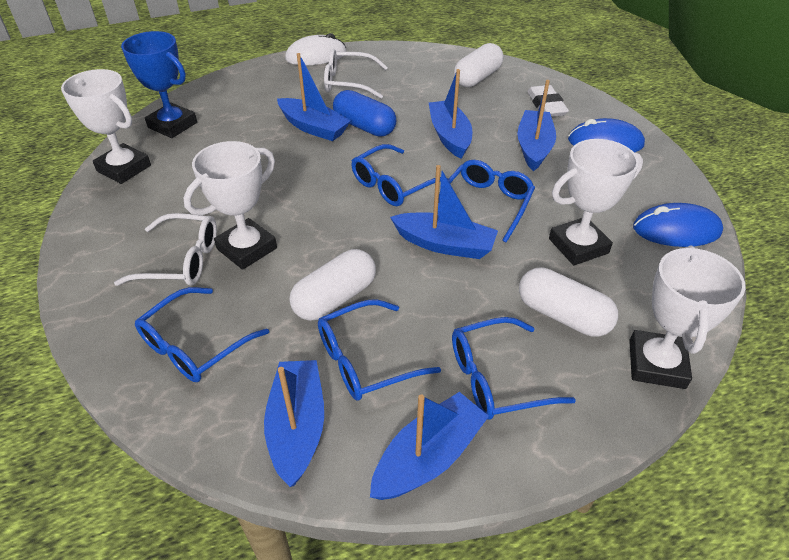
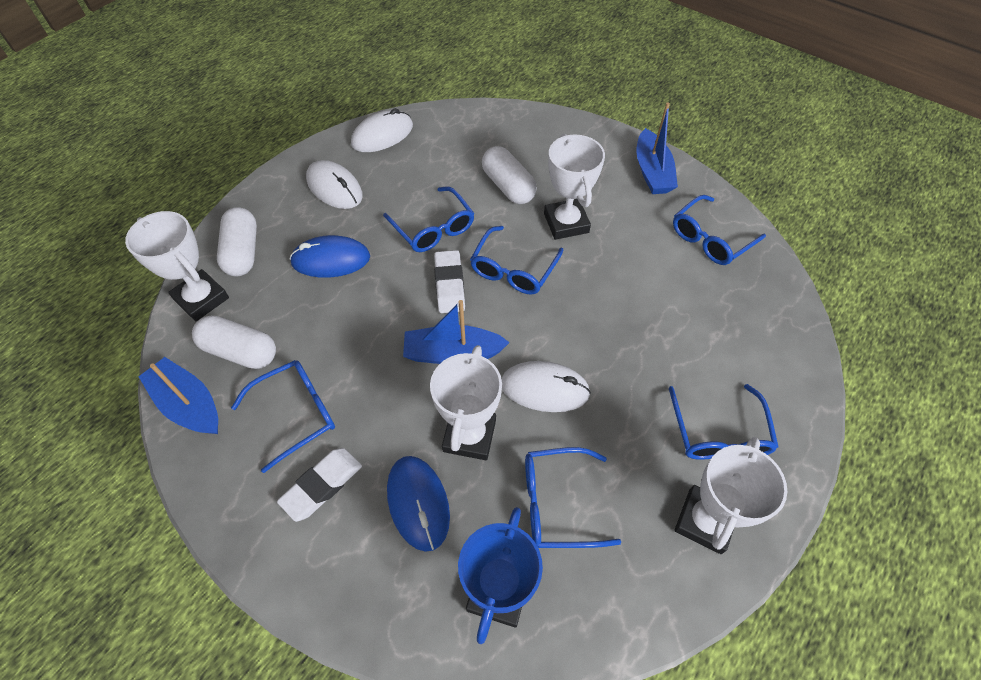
blue boat: 6 -> 3
blue capsule: 1 -> 0
blue glasses: 5 -> 6
white eraser: 1 -> 2
white glasses: 2 -> 0
white mouse: 1 -> 3

